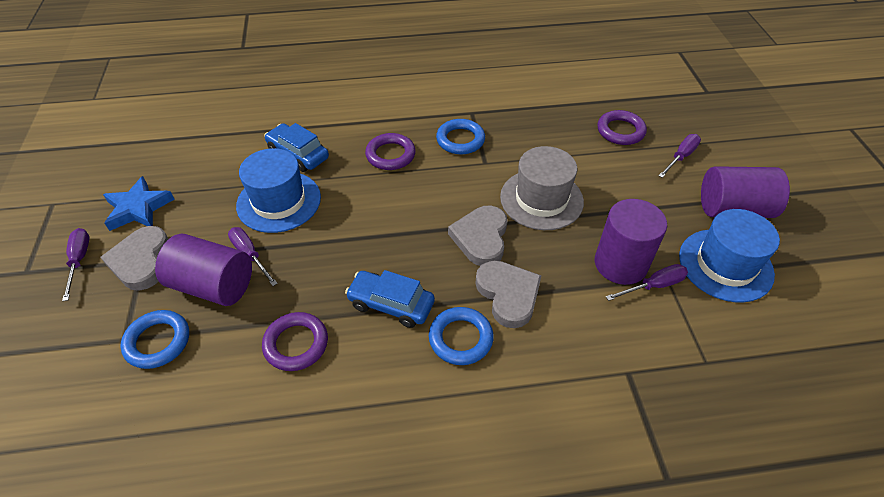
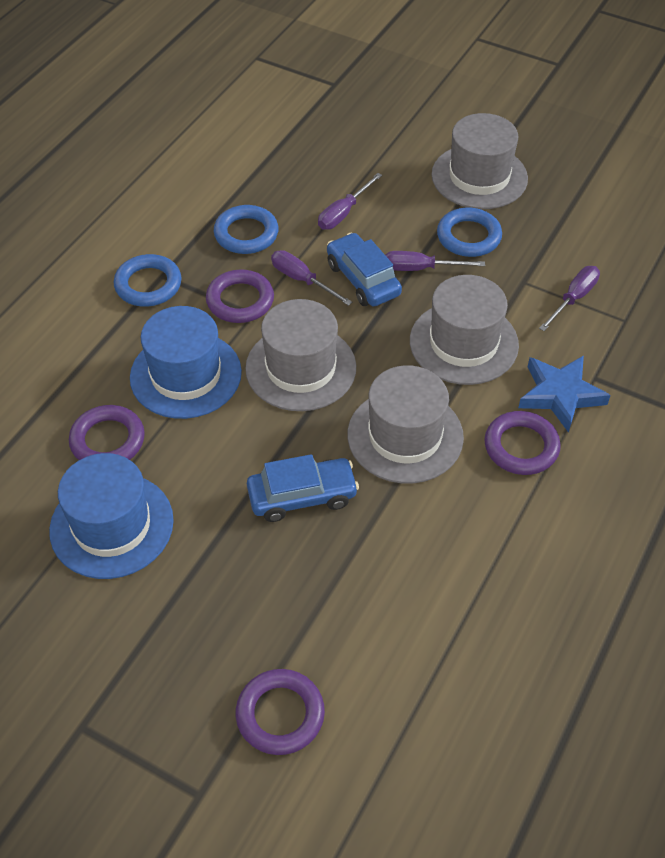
grey hat: 1 -> 4
grey heart: 3 -> 0
purple cylinder: 3 -> 0
purple ring: 3 -> 4

